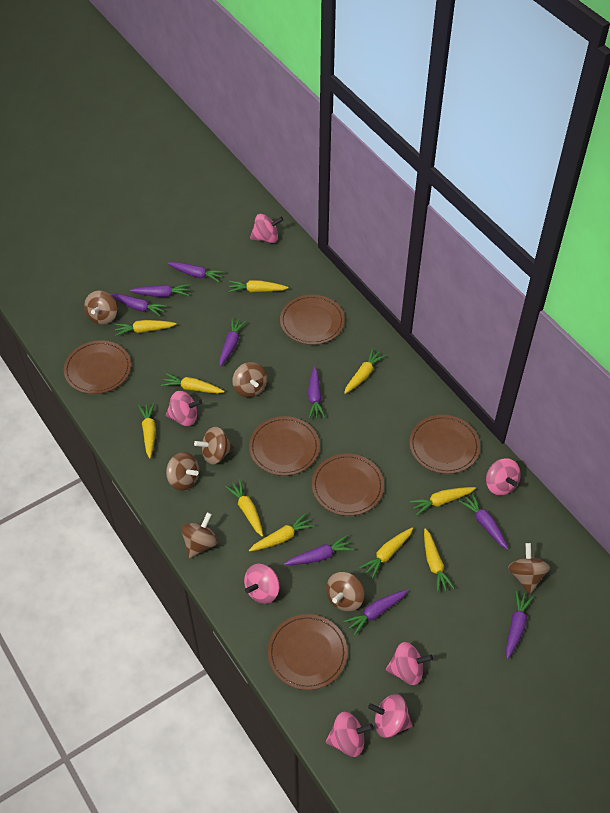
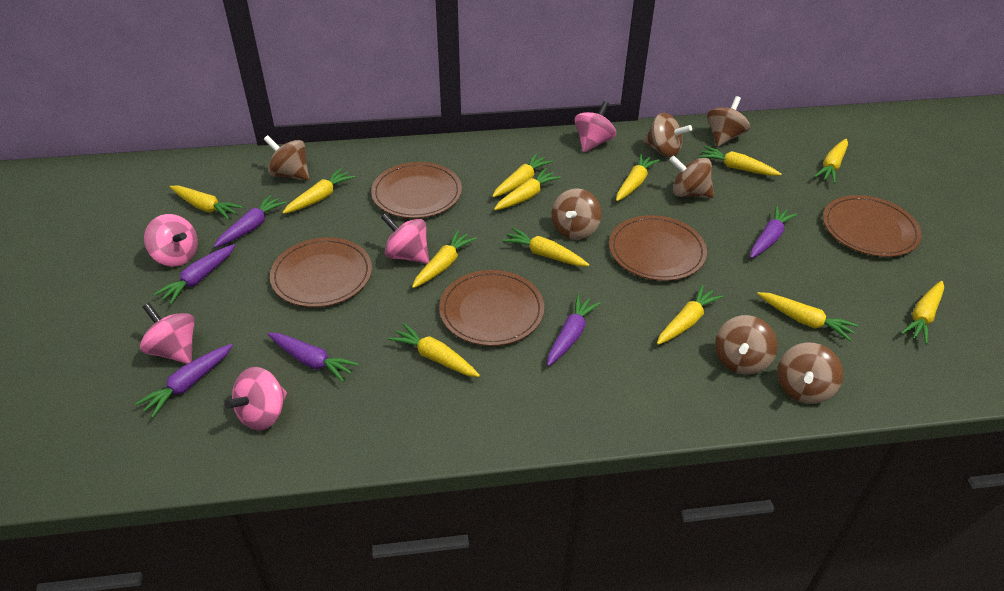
brown plate: 6 -> 5
pink spinning top: 7 -> 5
purple carrot: 9 -> 6
yellow carrot: 10 -> 13

